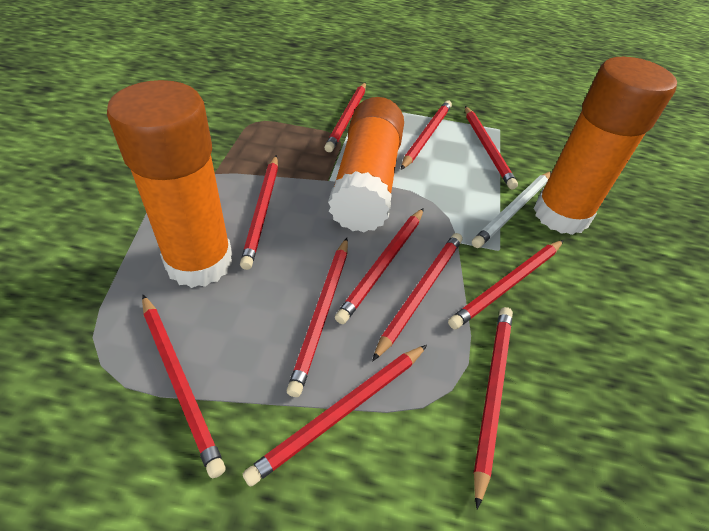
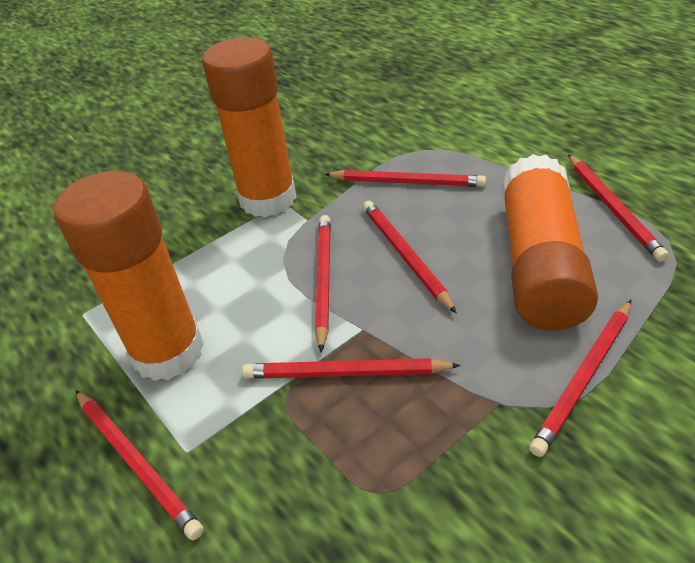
red pencil: 11 -> 7
white pencil: 1 -> 0

